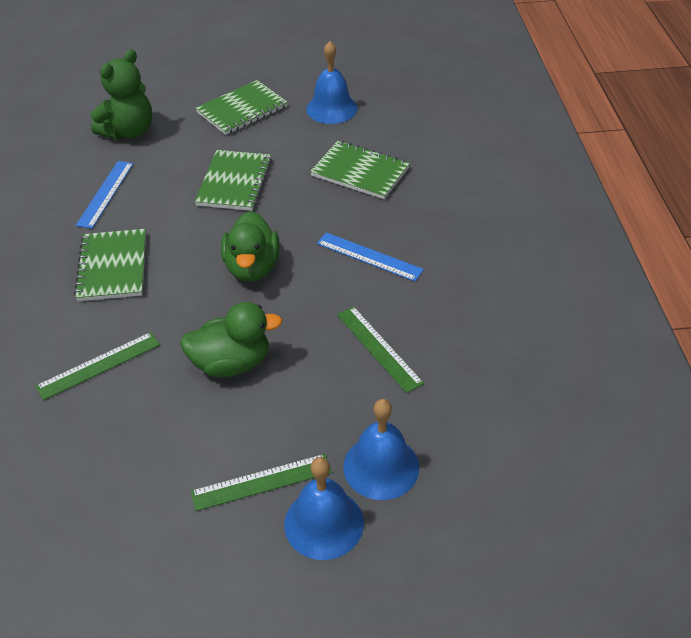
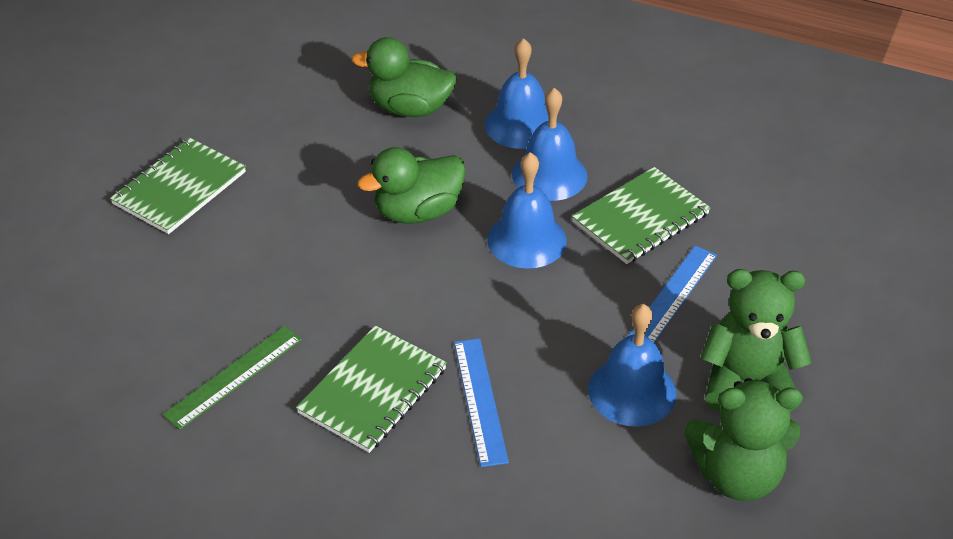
blue bell: 3 -> 4
green notebook: 4 -> 3
green ruler: 3 -> 1
green teddy bear: 1 -> 2

